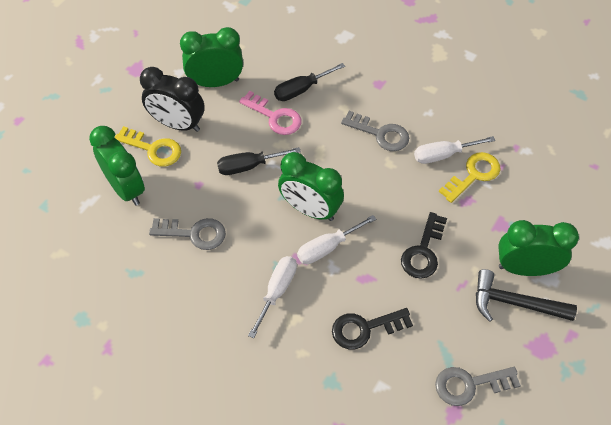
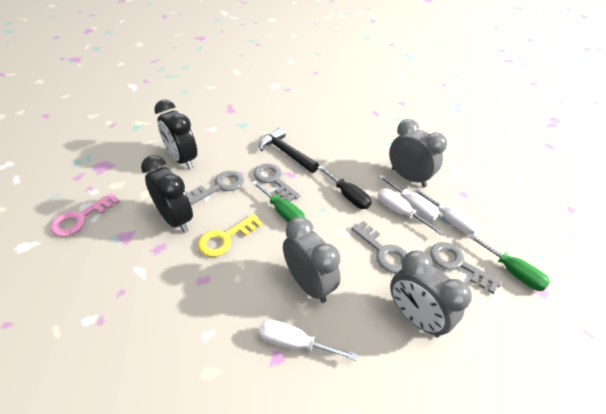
black clock: 1 -> 2
black key: 2 -> 0
black screwdriver: 2 -> 1
green clock: 4 -> 0
green screwdriver: 0 -> 2
grey clock: 0 -> 3
grey key: 3 -> 4
white screwdriver: 3 -> 4
yellow key: 2 -> 1

